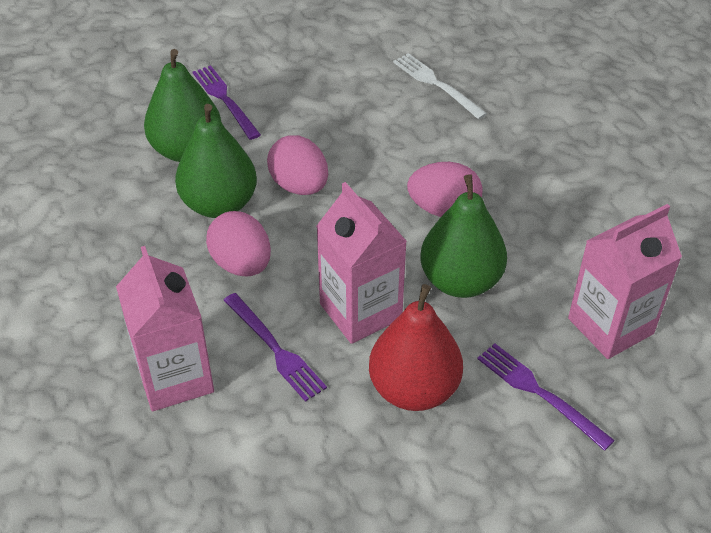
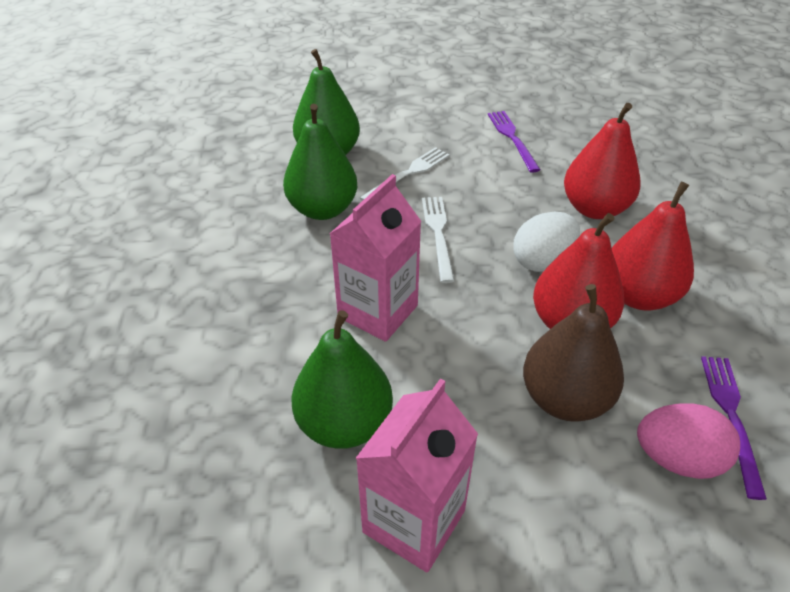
brown pear: 0 -> 1
pink carton: 3 -> 2
pink egg: 3 -> 1
purple fork: 3 -> 2
red pear: 1 -> 3
white egg: 0 -> 1
white fork: 1 -> 2

